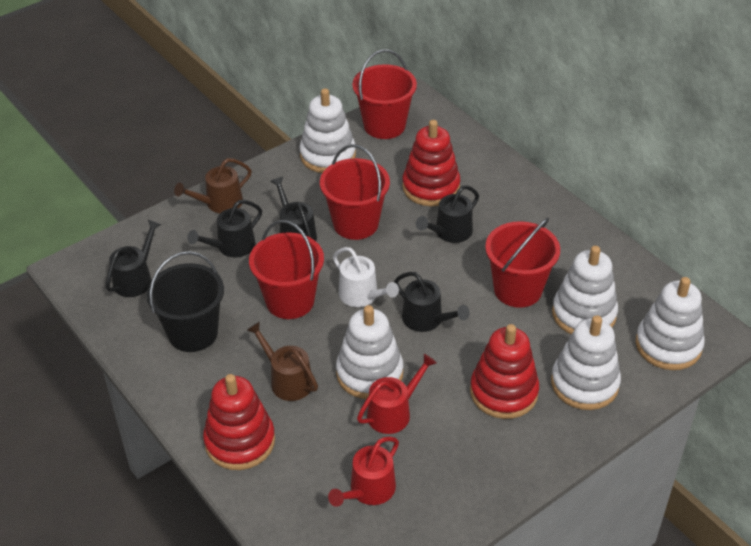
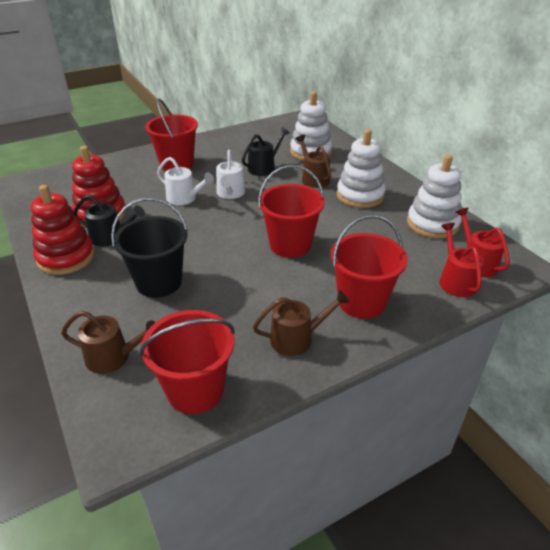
black watering can: 5 -> 2
brown watering can: 2 -> 3
red stacking toy: 3 -> 2
white stacking toy: 5 -> 3
white watering can: 1 -> 2

